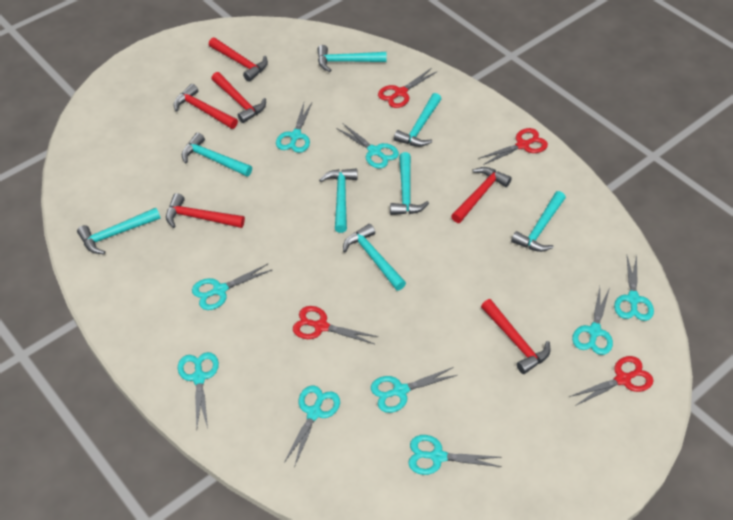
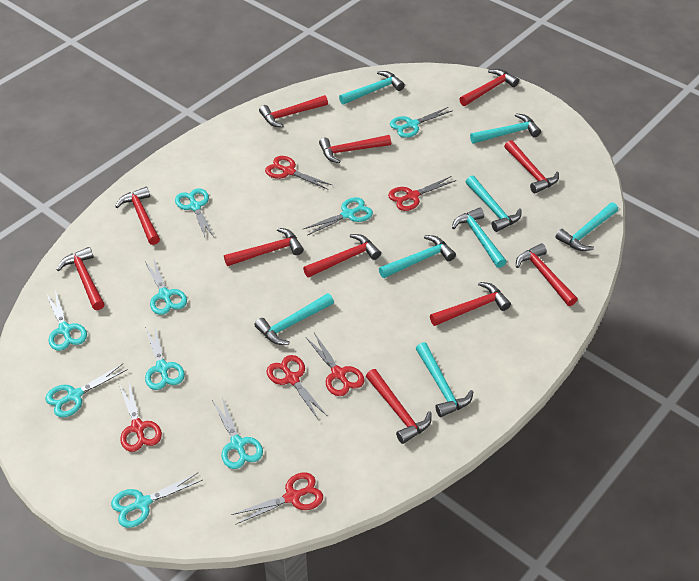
red hammer: 6 -> 11
red scissors: 4 -> 6

